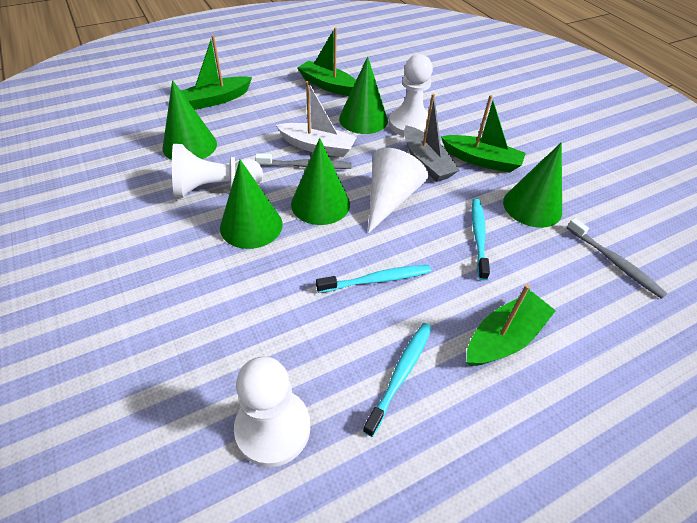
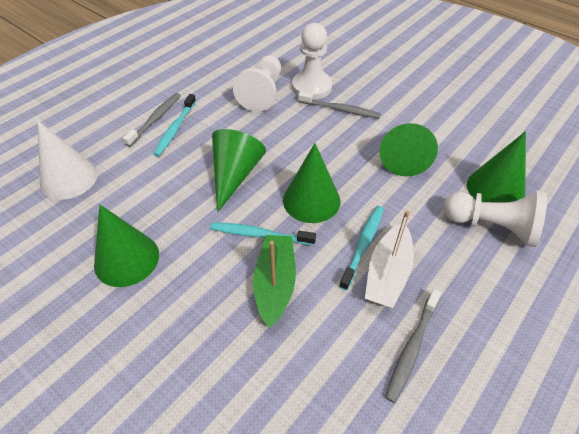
green boat: 4 -> 1
grey boat: 1 -> 0
grey toothbrush: 2 -> 3

